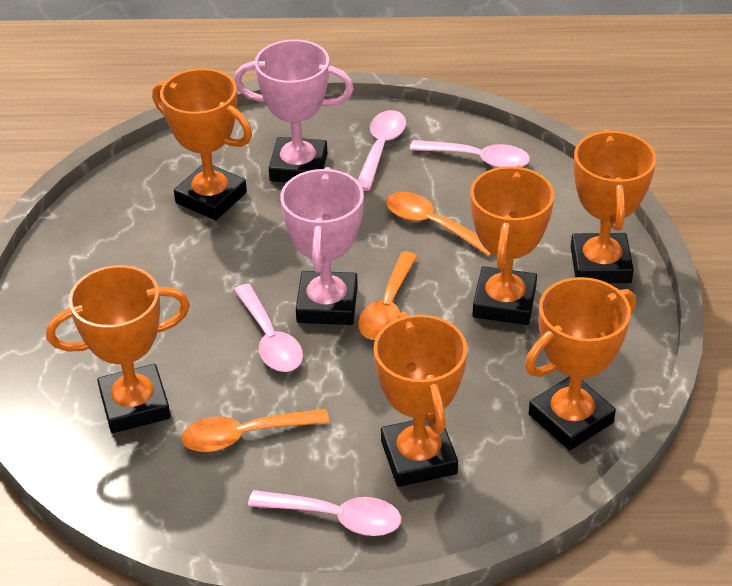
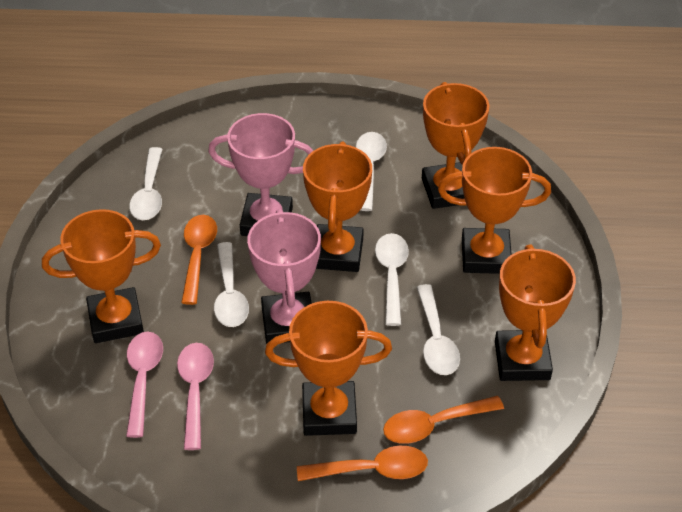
pink spoon: 4 -> 2
white spoon: 0 -> 5

